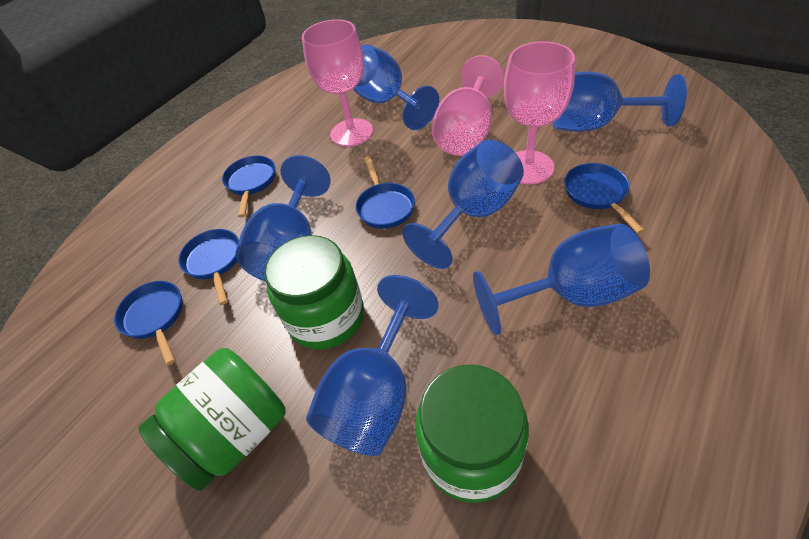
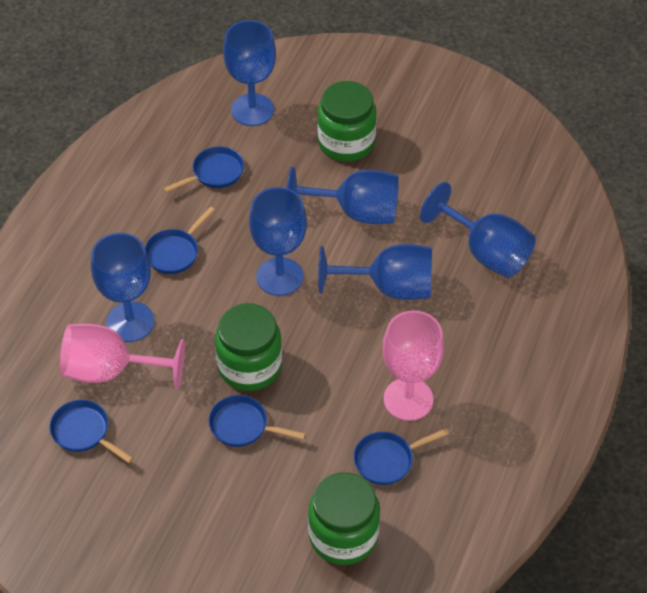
pink goblet: 3 -> 2

